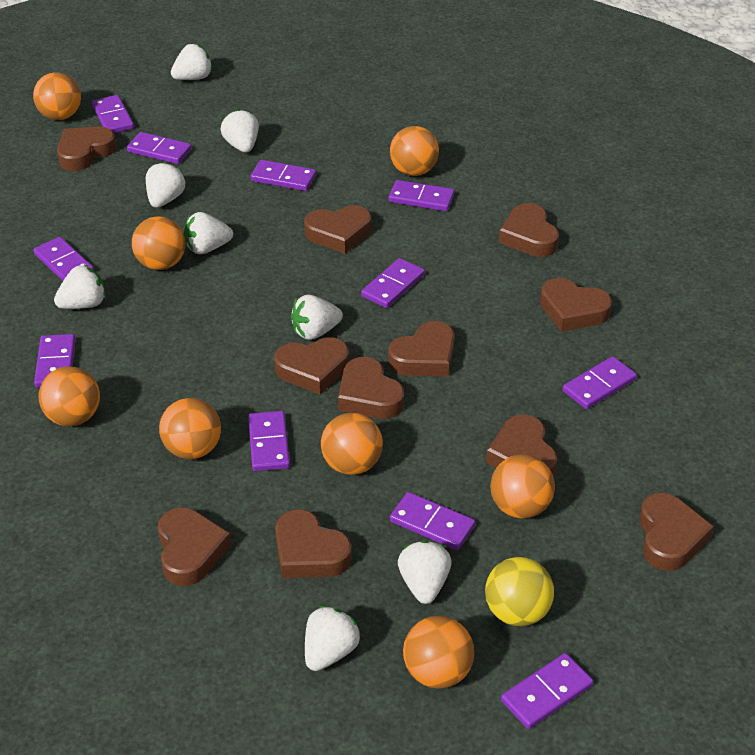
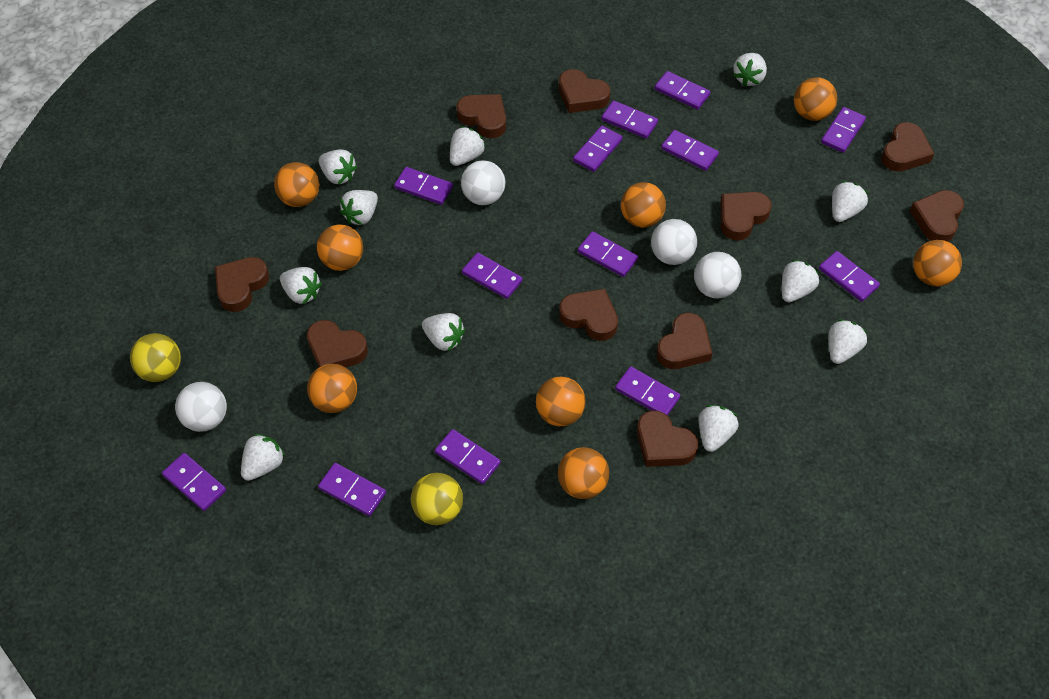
brown heart: 11 -> 10
purple domino: 11 -> 13
white ball: 0 -> 4
white strawberry: 8 -> 11
yellow ball: 1 -> 2

